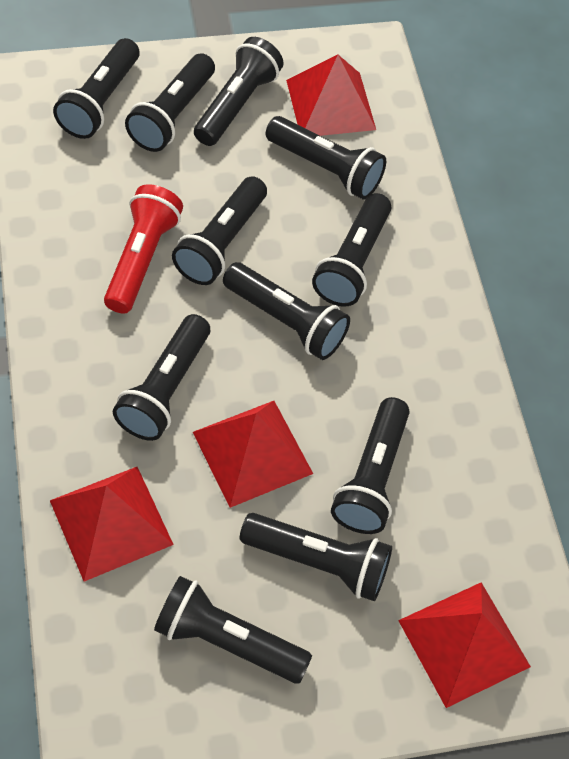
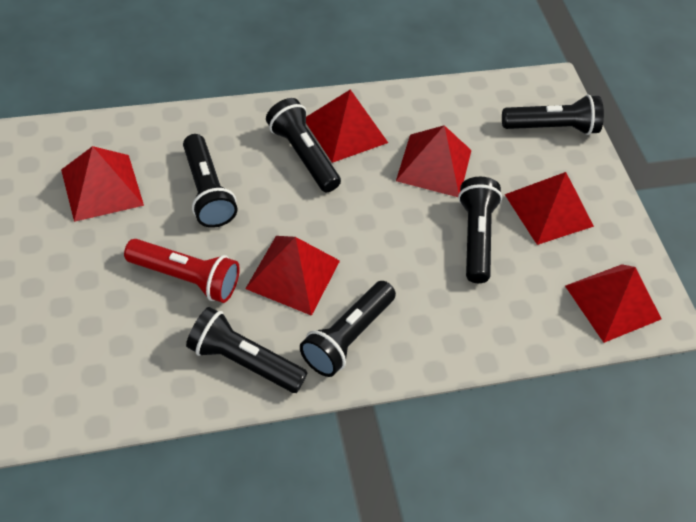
black flashlight: 11 -> 6
red pyramid: 4 -> 6

